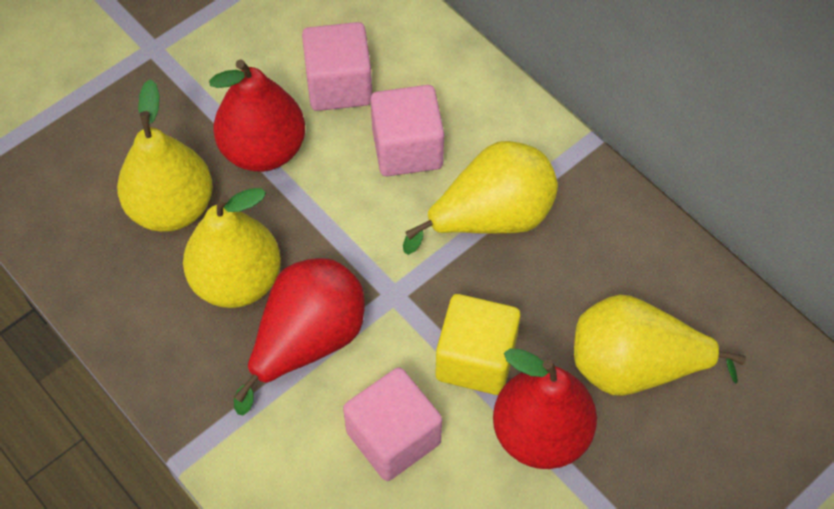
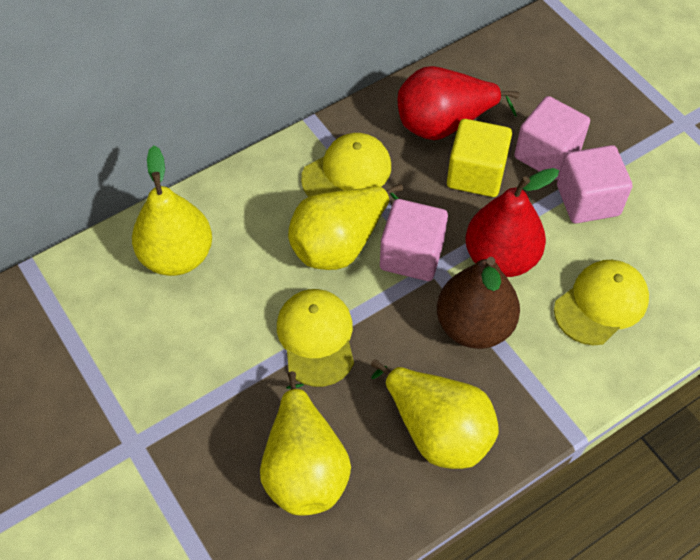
brown pear: 0 -> 1
red pear: 3 -> 2
yellow cap: 0 -> 3

